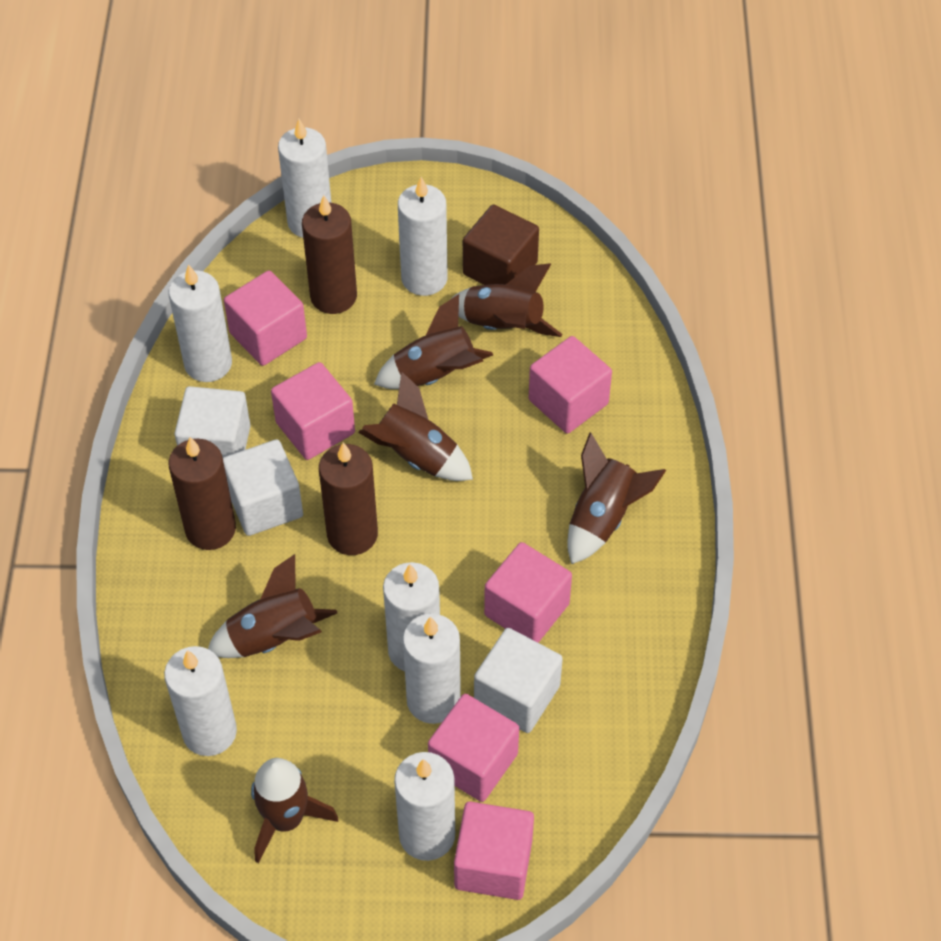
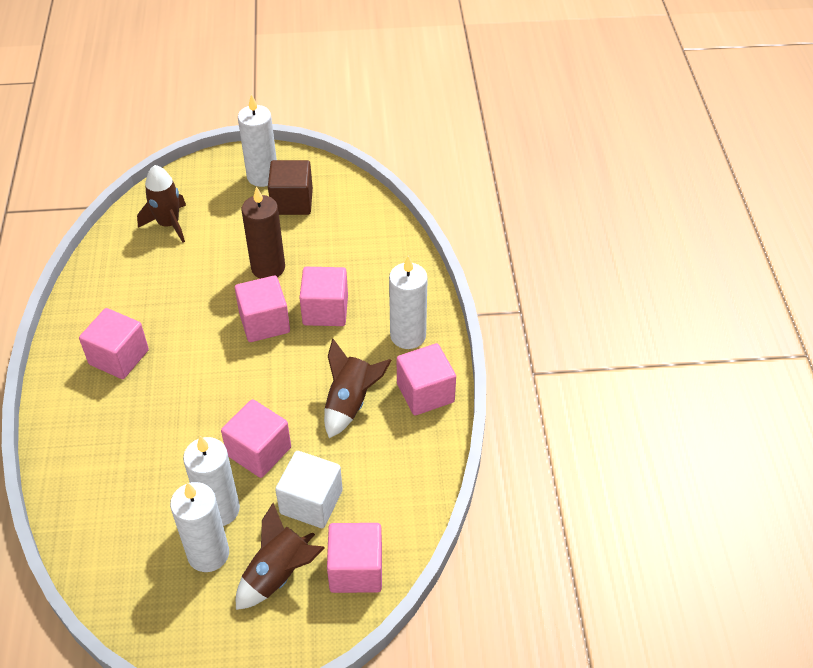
brown candle: 3 -> 1
brown rocket: 6 -> 3
white candle: 7 -> 4
white cube: 3 -> 1

